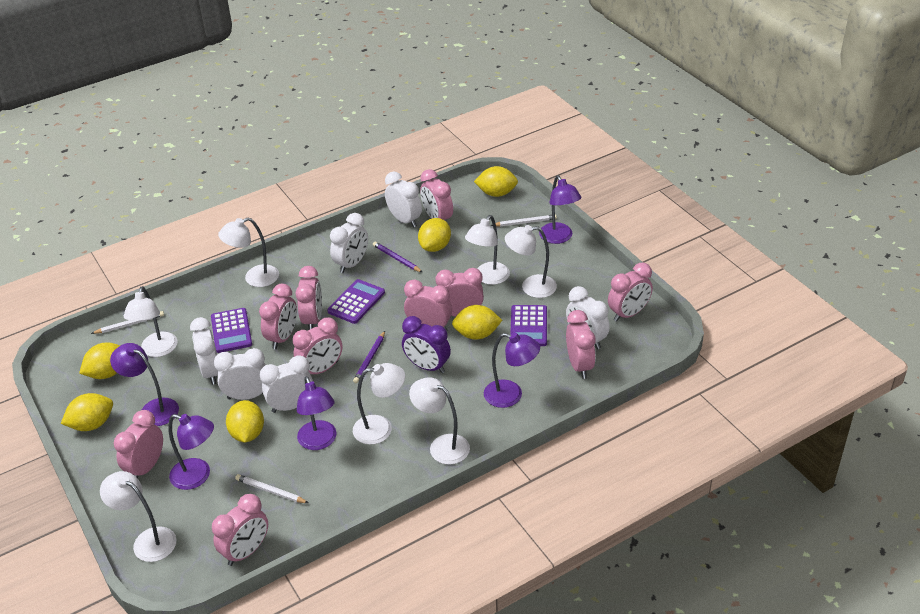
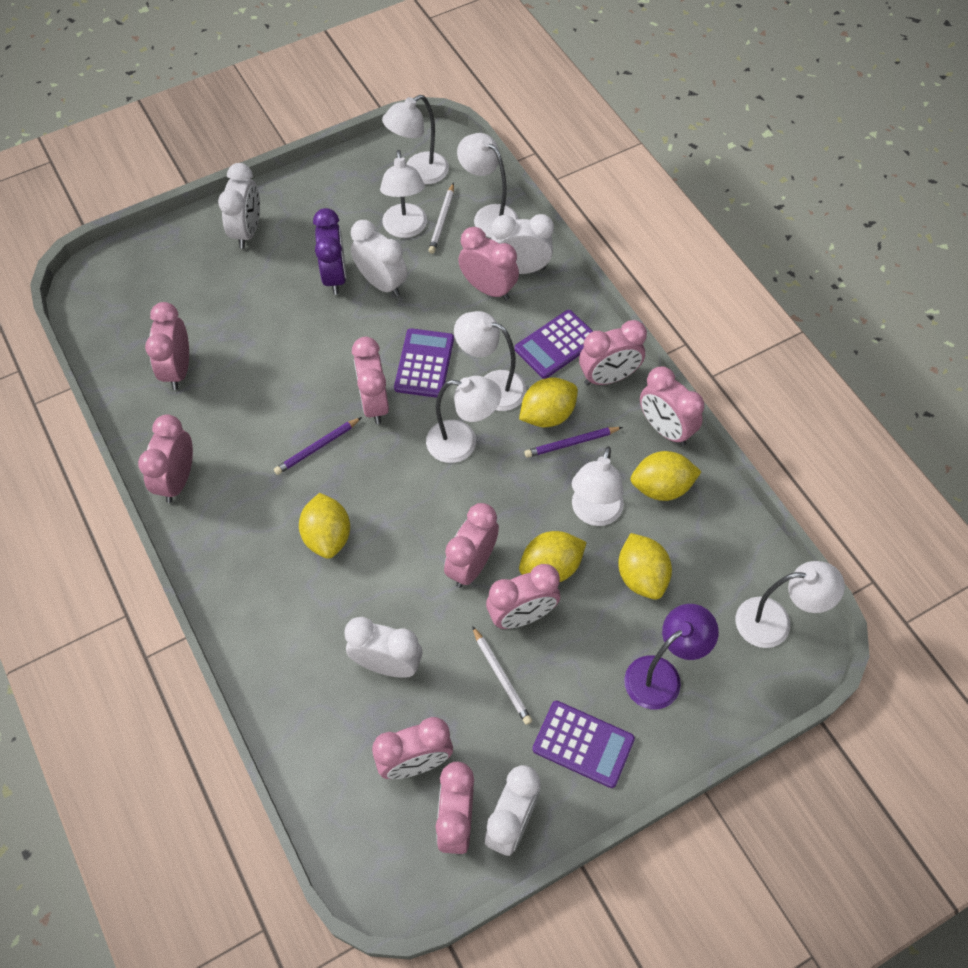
purple lamp: 5 -> 1
white clock: 6 -> 5
white pencil: 3 -> 2
yellow lemon: 6 -> 5

